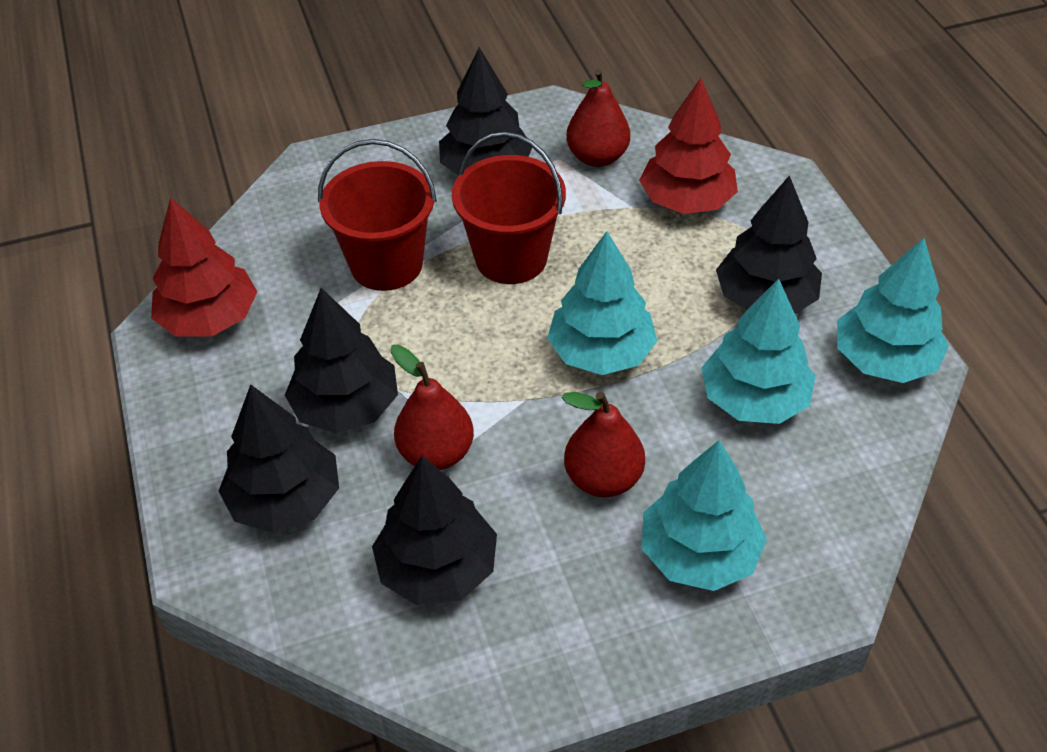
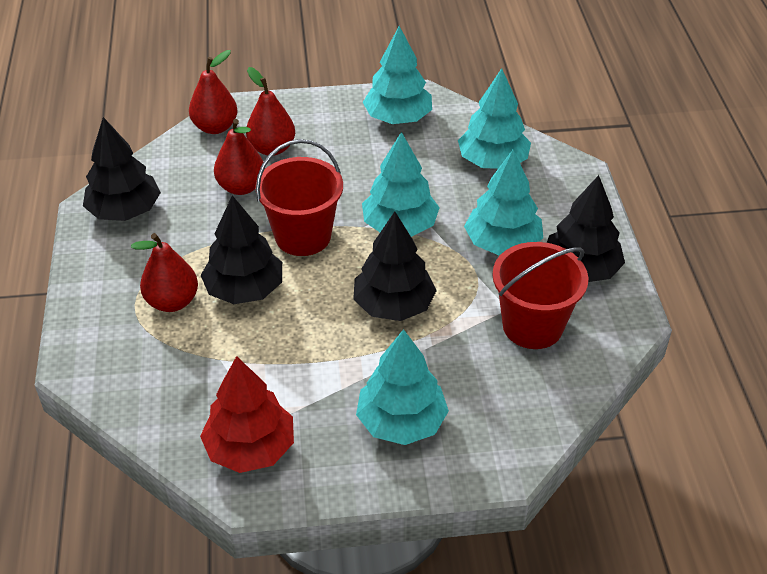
black tree: 5 -> 4
red pear: 3 -> 4
red tree: 2 -> 1
turquoise tree: 4 -> 5

